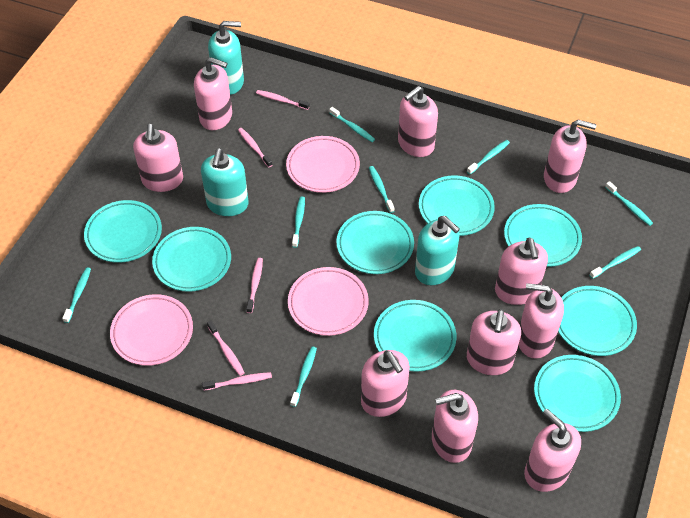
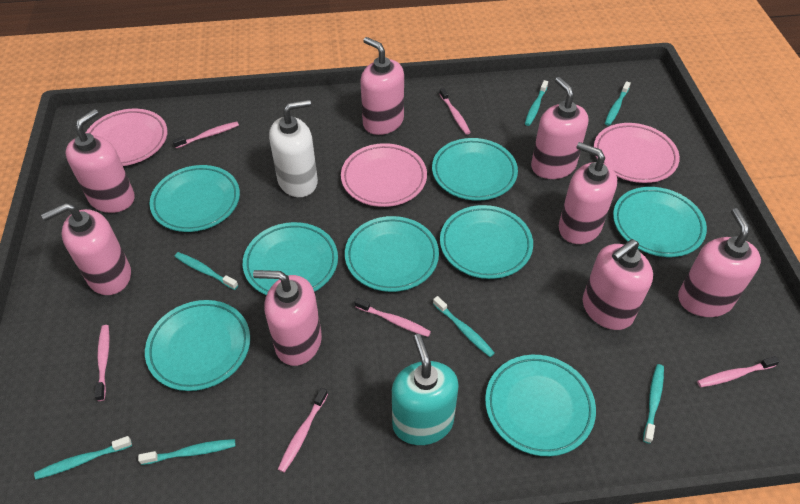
pink soap dispenser: 10 -> 8
pink toothbrush: 5 -> 6
turquoise soap dispenser: 3 -> 1
turquoise toothbrush: 8 -> 7
white soap dispenser: 0 -> 1

